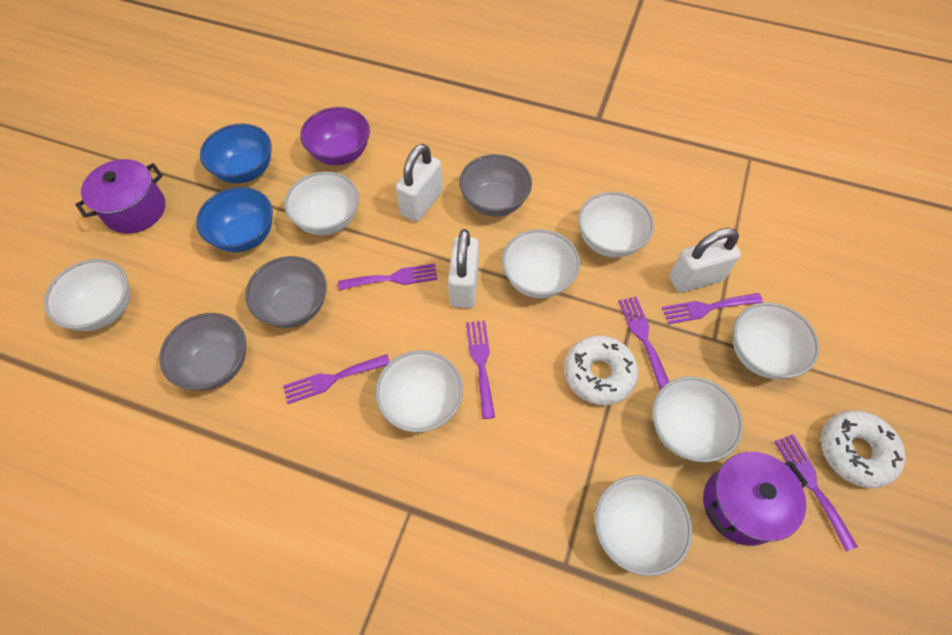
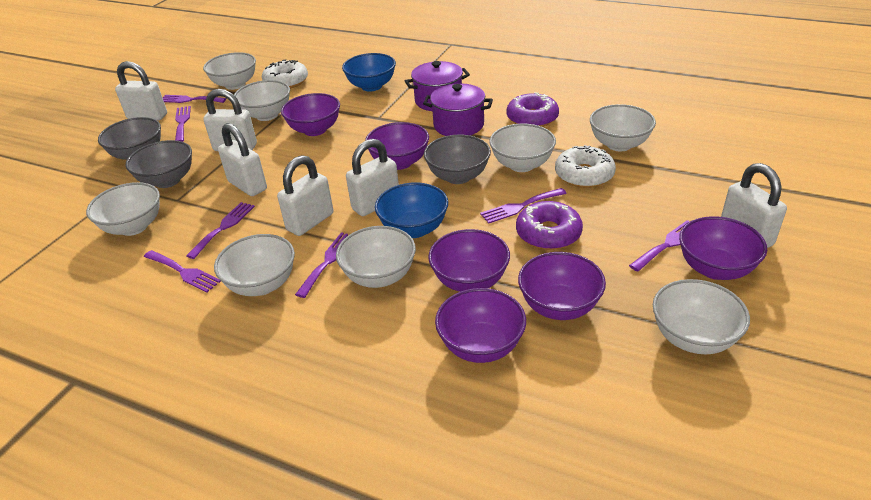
purple bowl: 1 -> 6
purple donut: 0 -> 2
purple fork: 6 -> 7
white padlock: 3 -> 6

